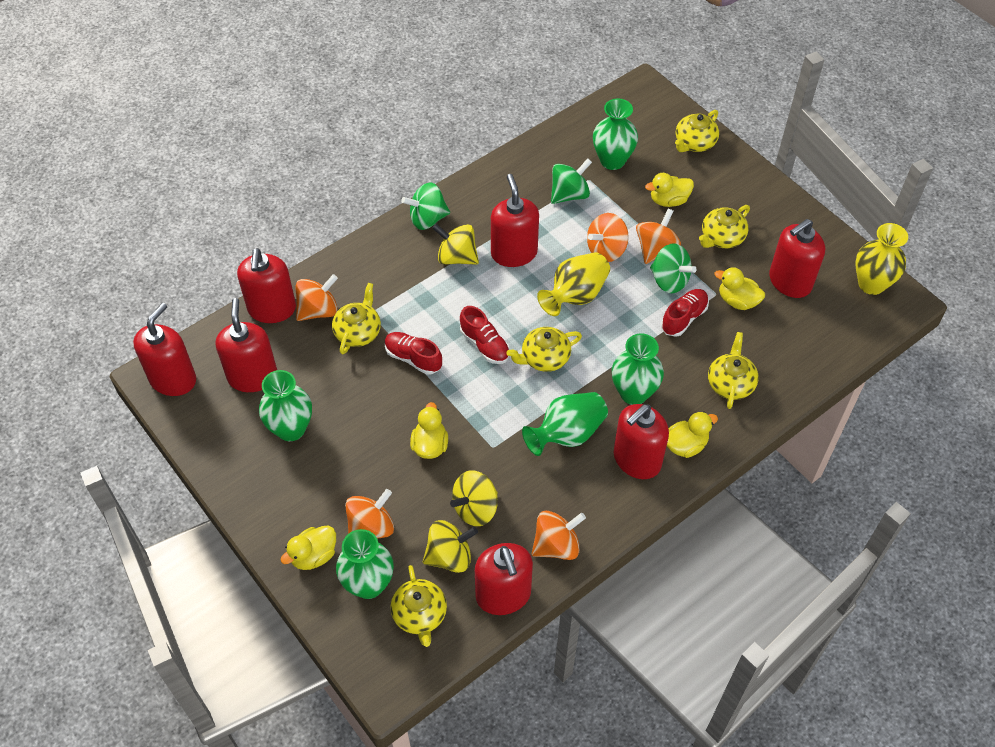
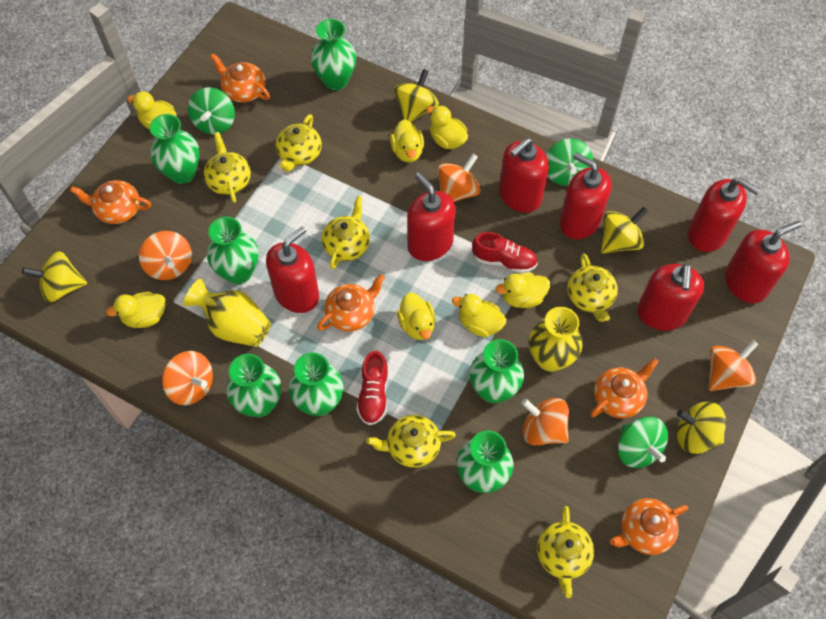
green vase: 5 -> 7
orange teapot: 0 -> 5
red shoe: 3 -> 2
yellow duck: 5 -> 7
yellow spinning top: 3 -> 4

